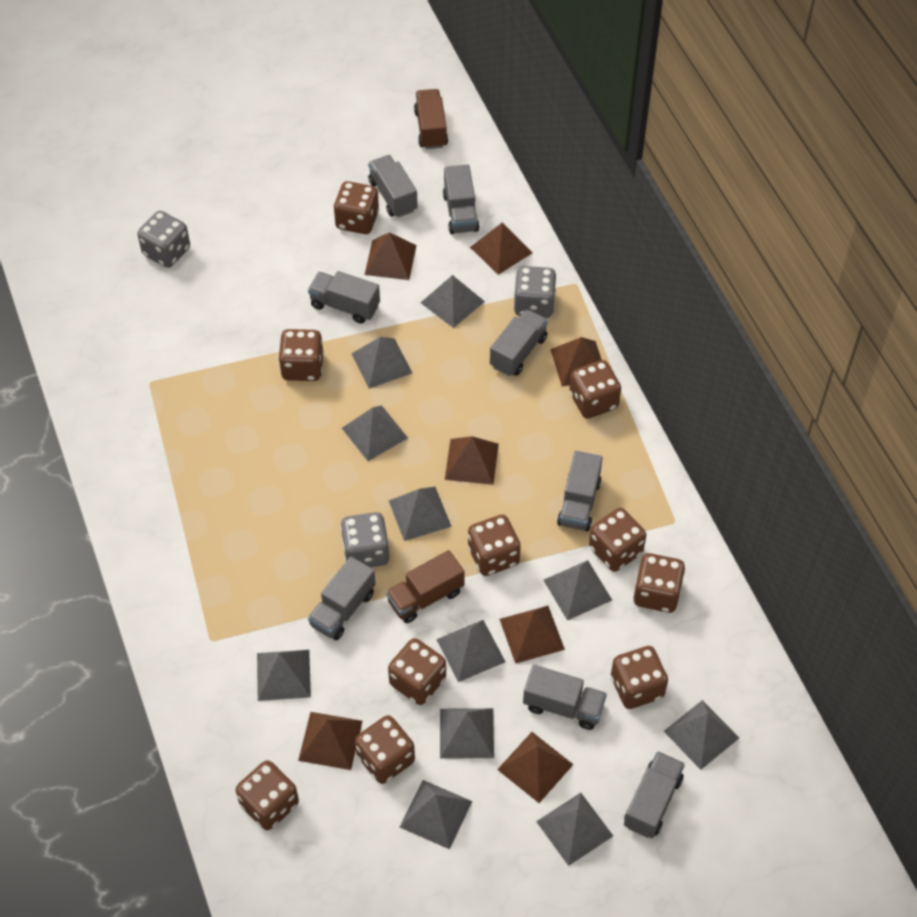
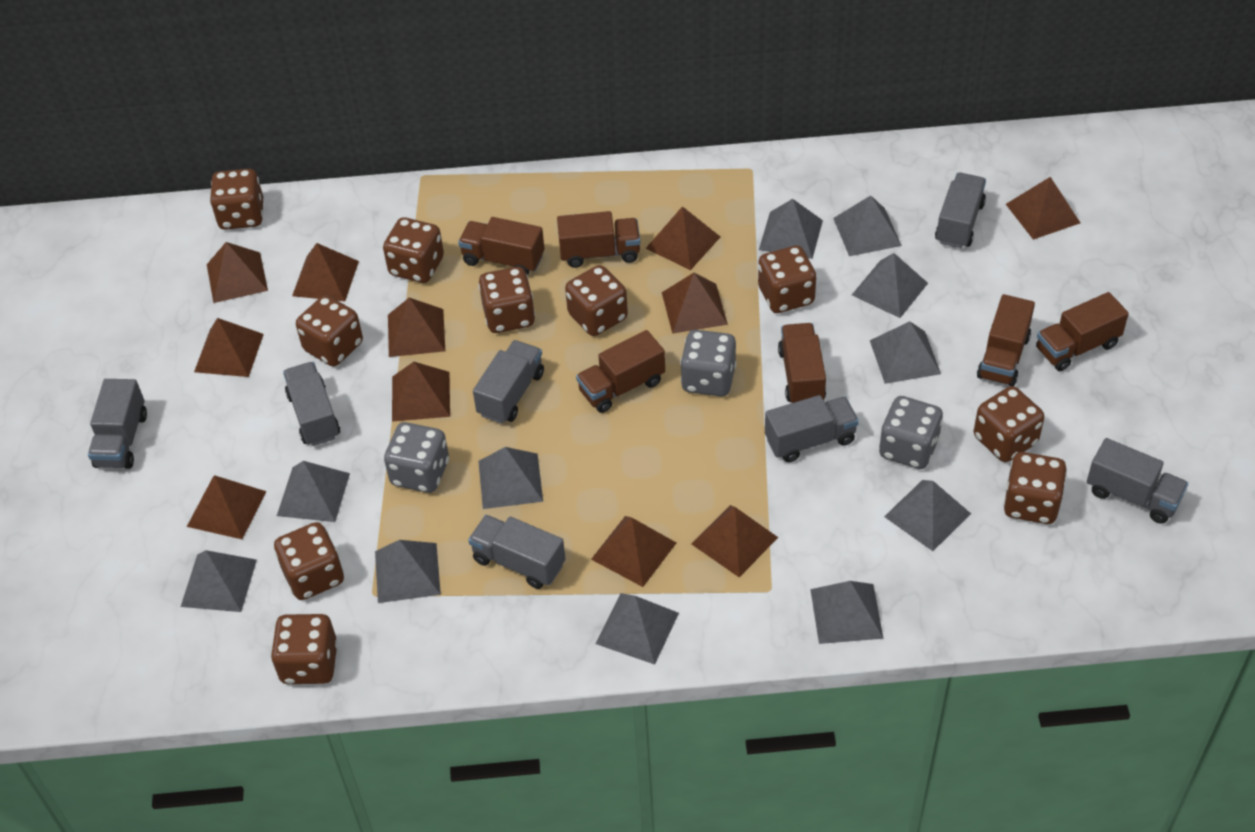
brown pyramid: 7 -> 11
brown truck: 2 -> 6
grey truck: 8 -> 7

